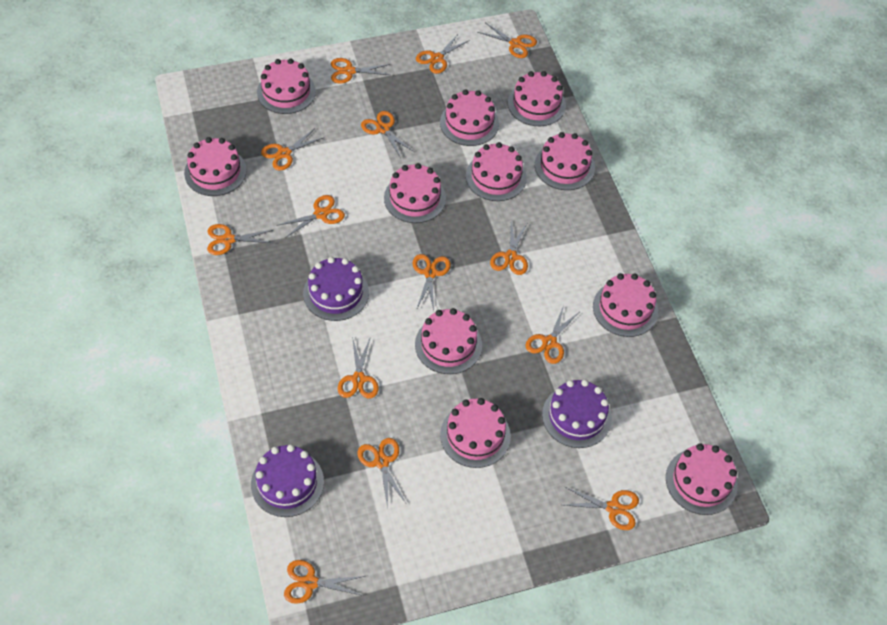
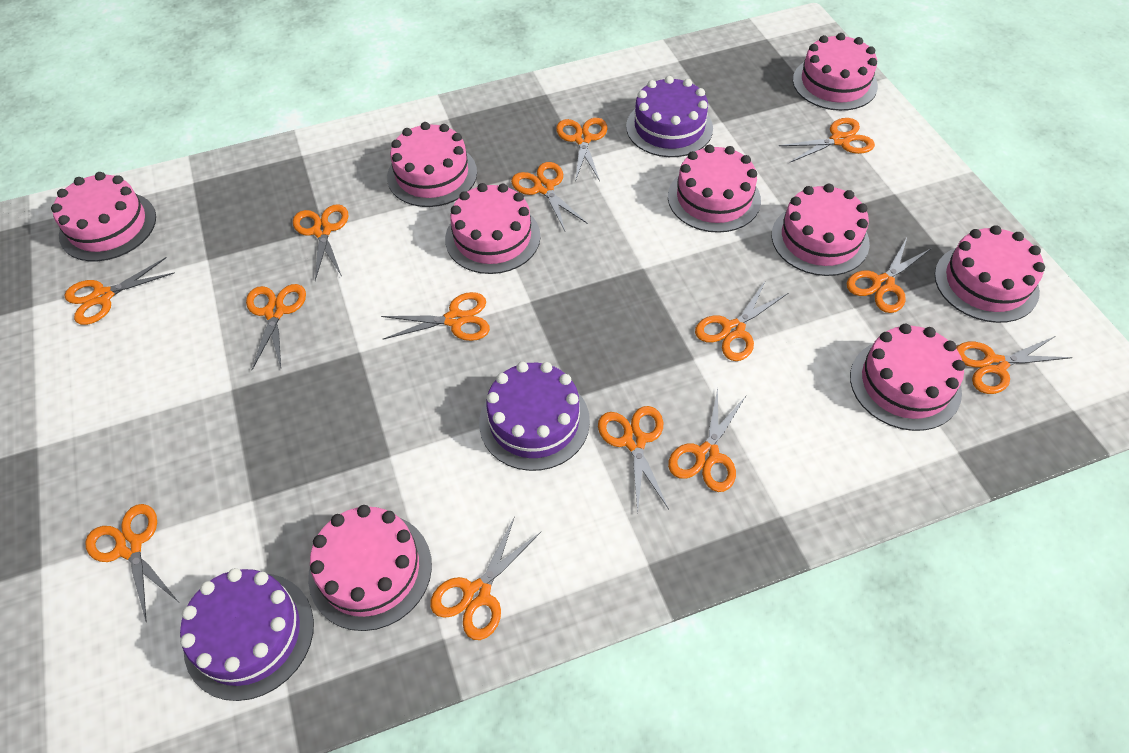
pink cake: 11 -> 9

